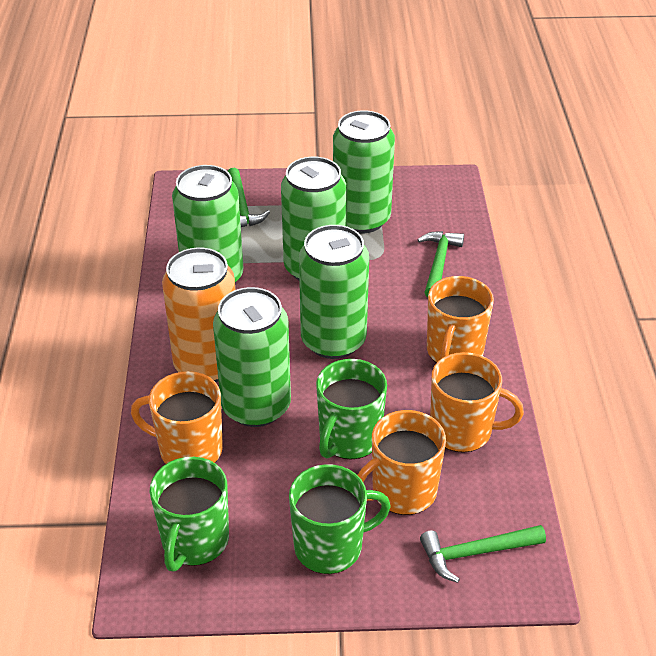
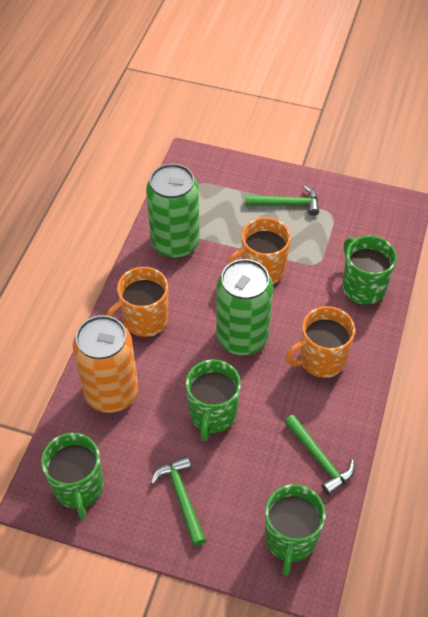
green can: 5 -> 2
green mug: 3 -> 4
orange mug: 4 -> 3

